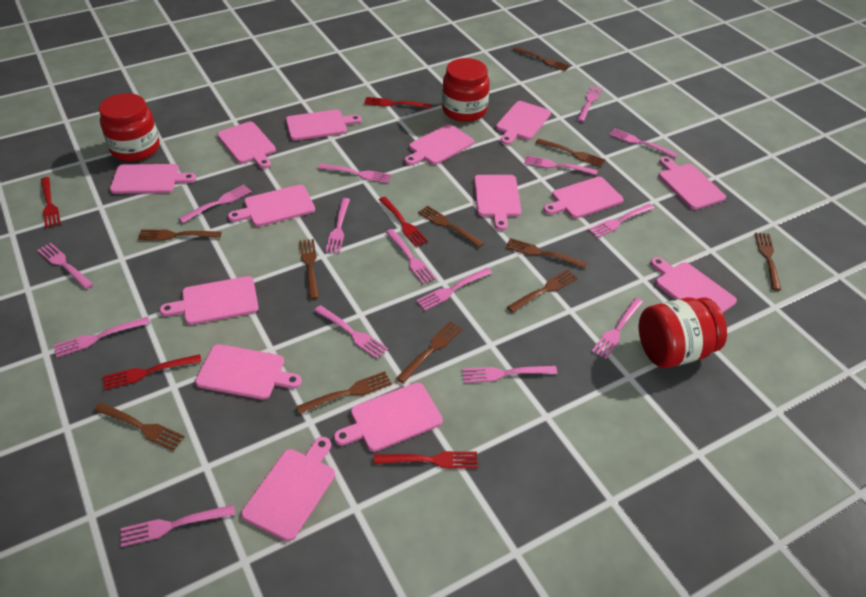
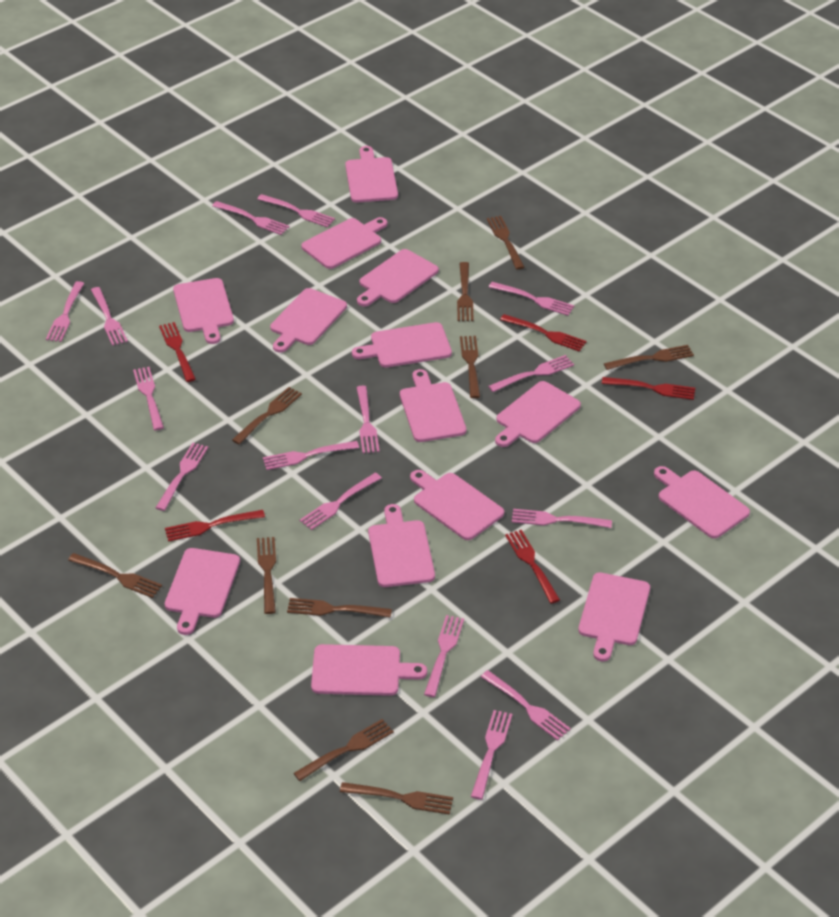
brown fork: 11 -> 10
red jar: 3 -> 0

